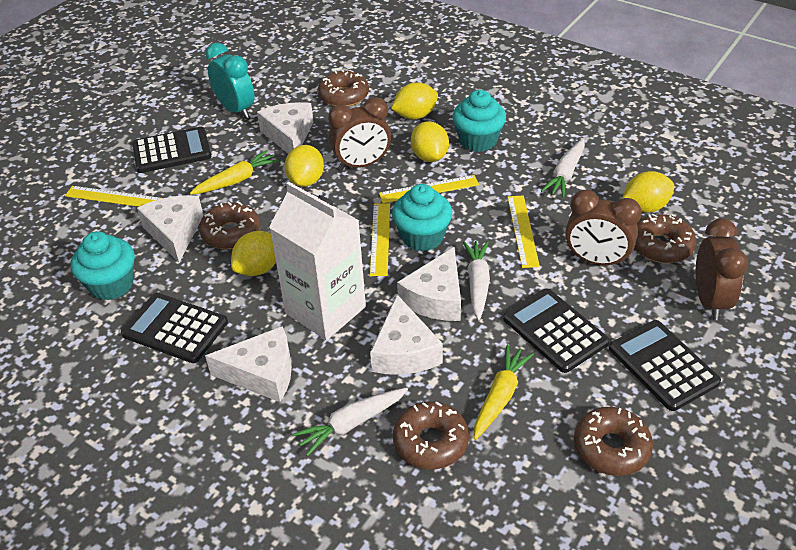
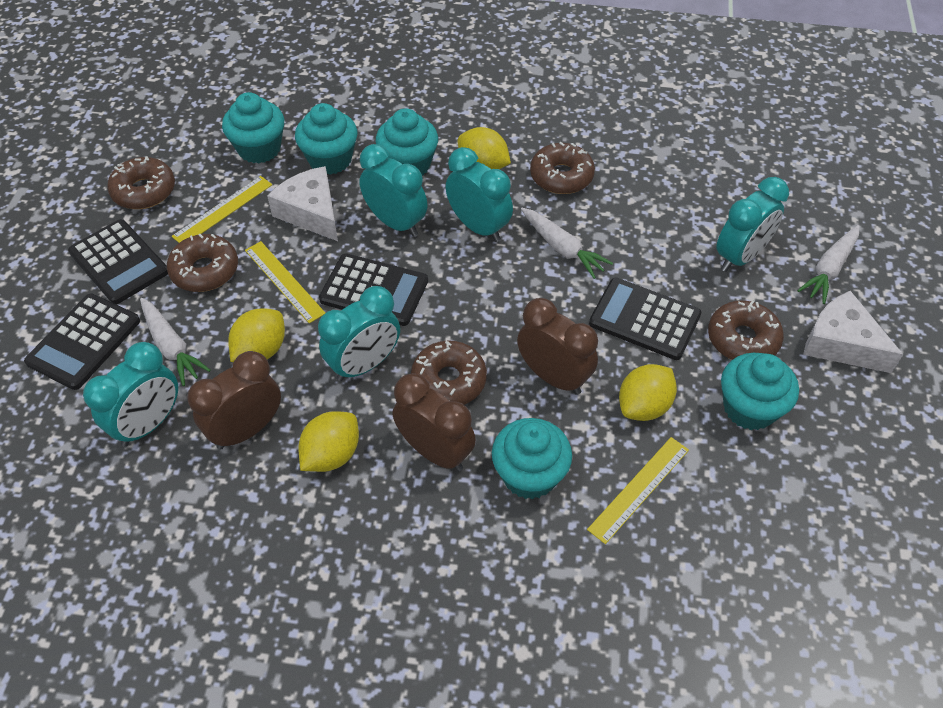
turquoise clock: 1 -> 5
turquoise cupcake: 3 -> 5
white carton: 1 -> 0
white cheese: 5 -> 2
yellow carrot: 2 -> 0
yellow lemon: 5 -> 4
yellow ruler: 4 -> 3

